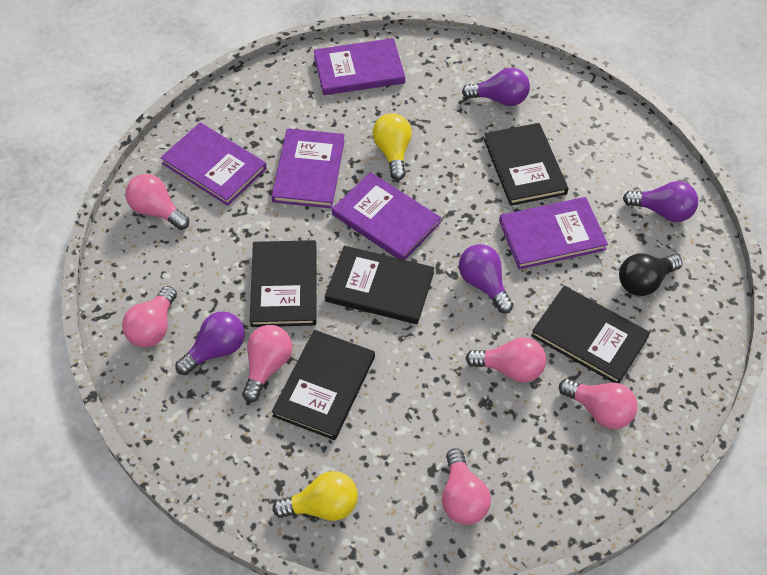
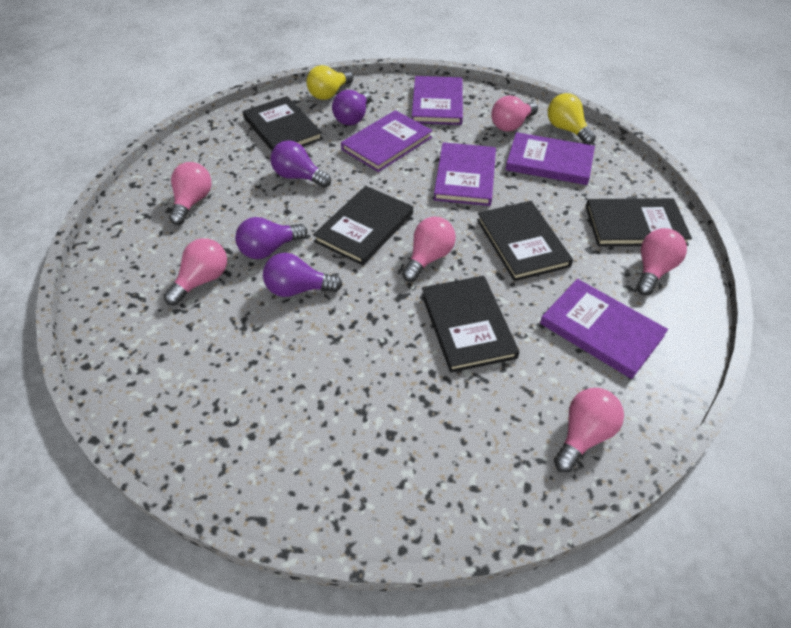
black light bulb: 1 -> 0

